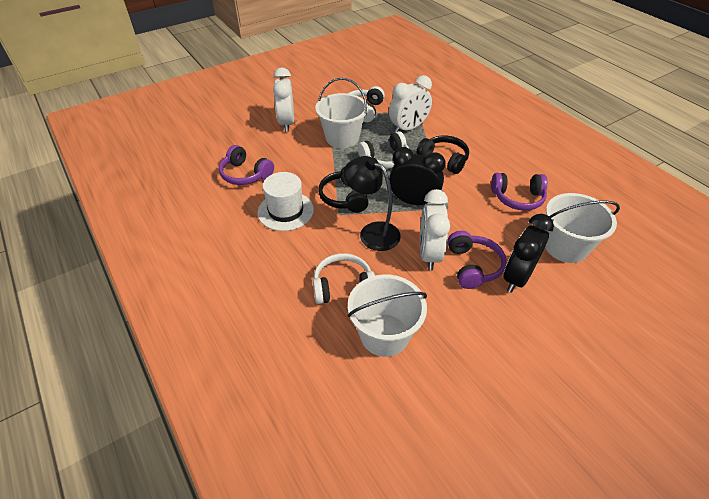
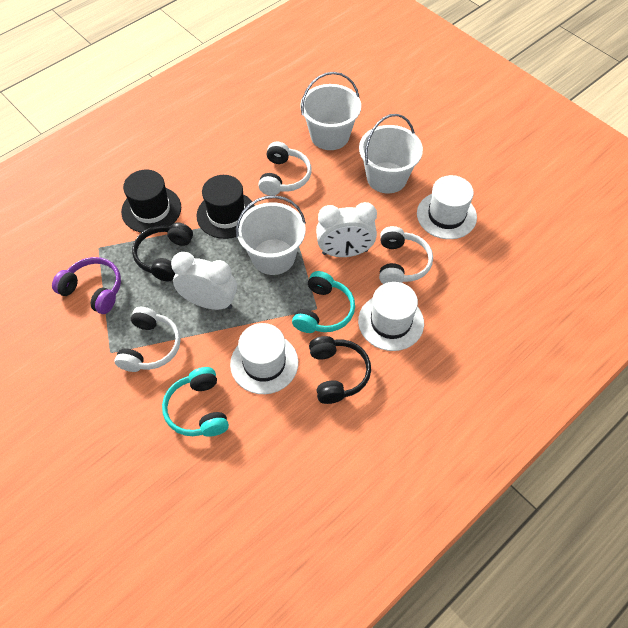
black clock: 2 -> 0
black hat: 0 -> 2
black lamp: 1 -> 0
purple headphones: 3 -> 1
turquoise headphones: 0 -> 2
white clock: 3 -> 2
white hat: 1 -> 3

